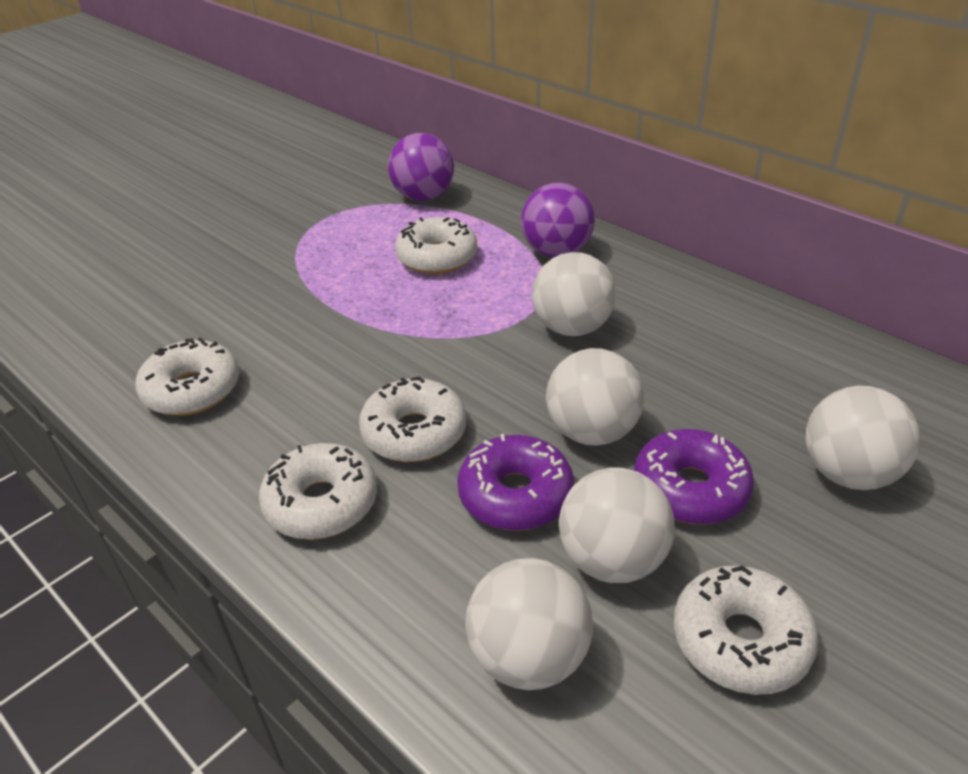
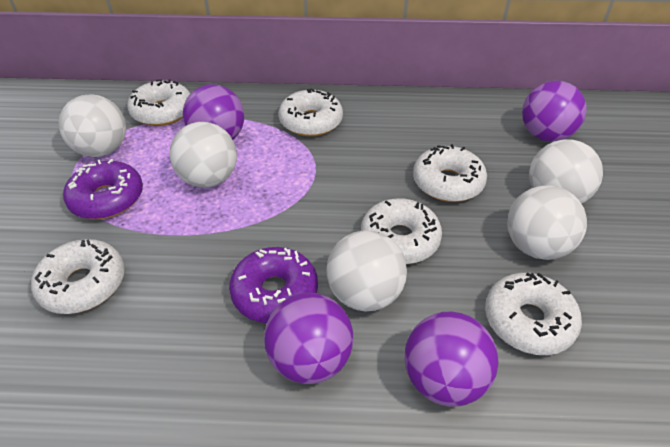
purple ball: 2 -> 4
white donut: 5 -> 6

